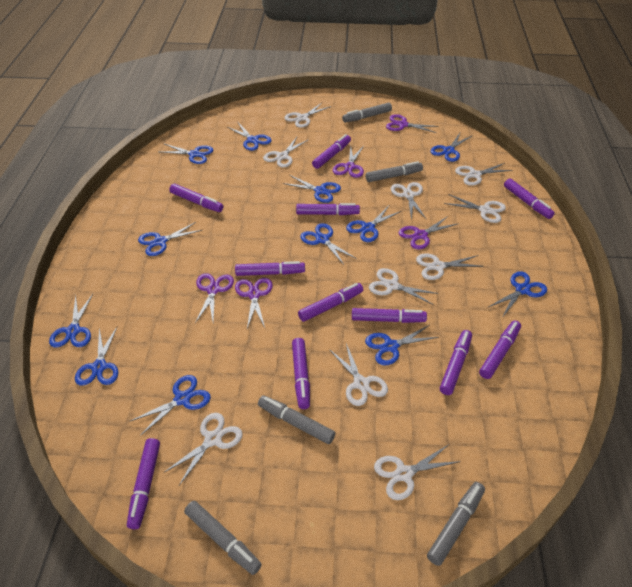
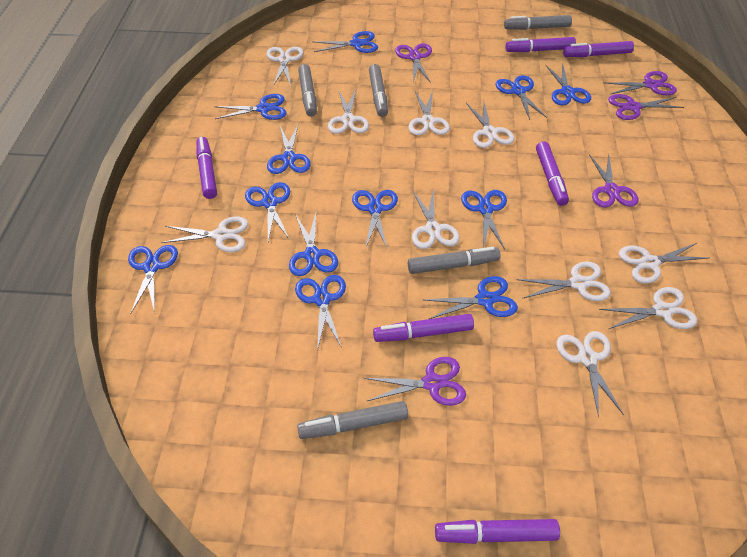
purple marker: 11 -> 6

